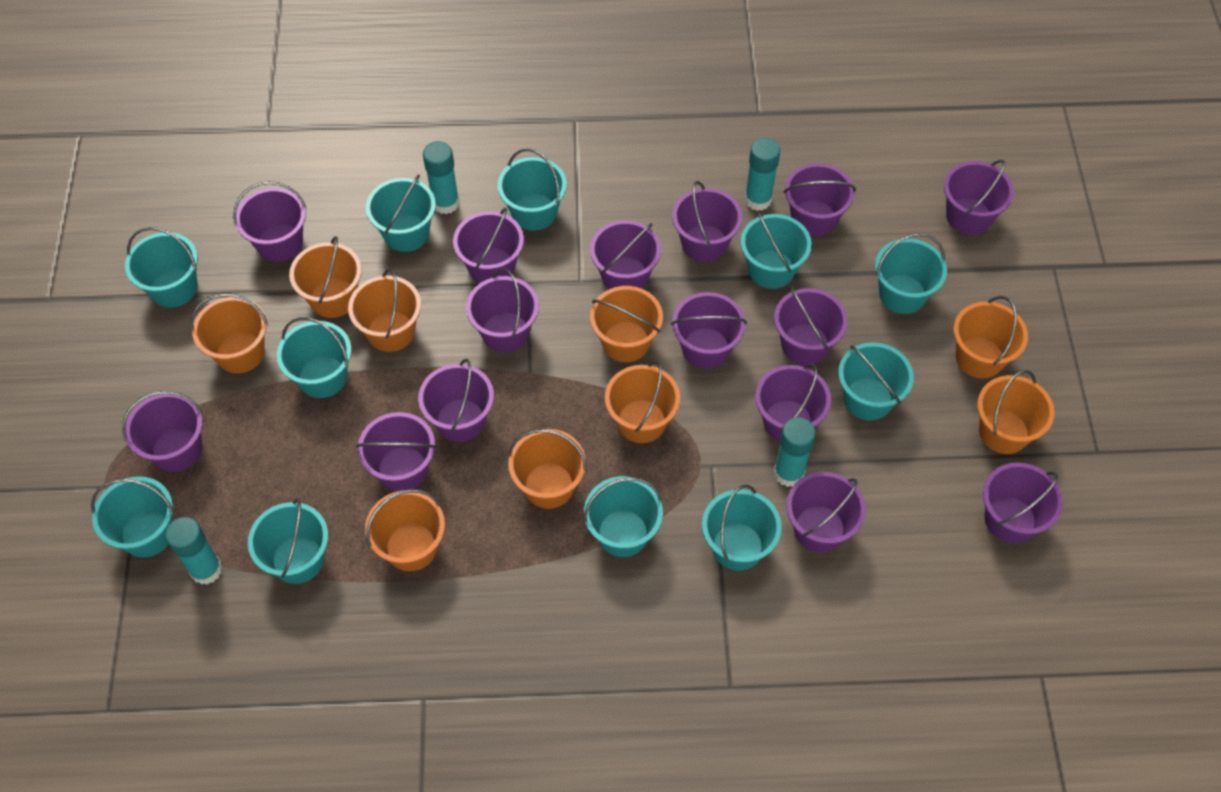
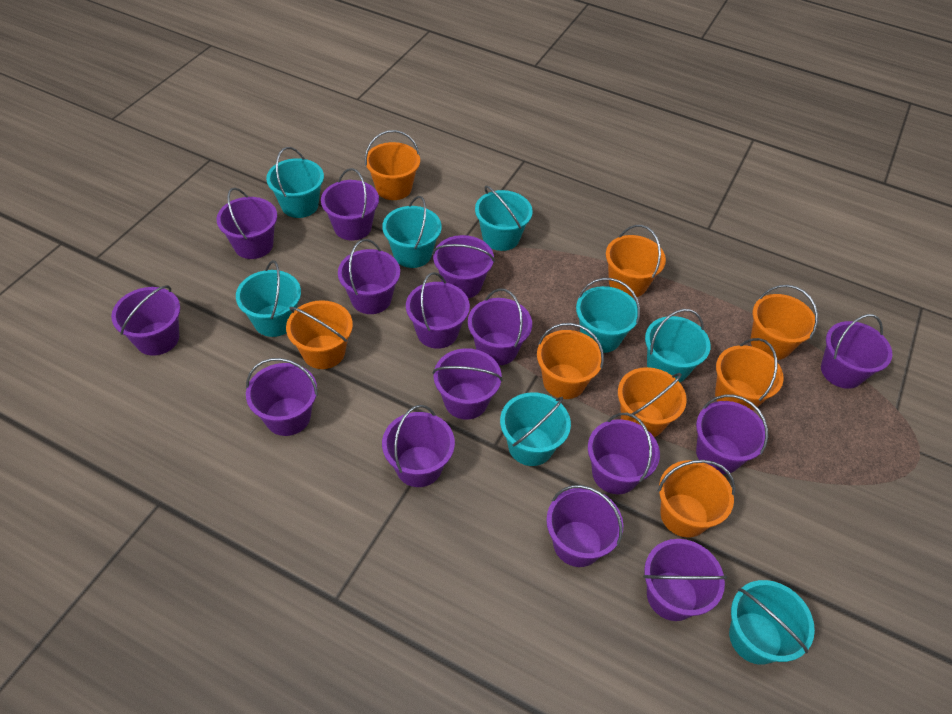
orange bucket: 9 -> 8
turquoise bucket: 11 -> 8
turquoise glue stick: 4 -> 0

